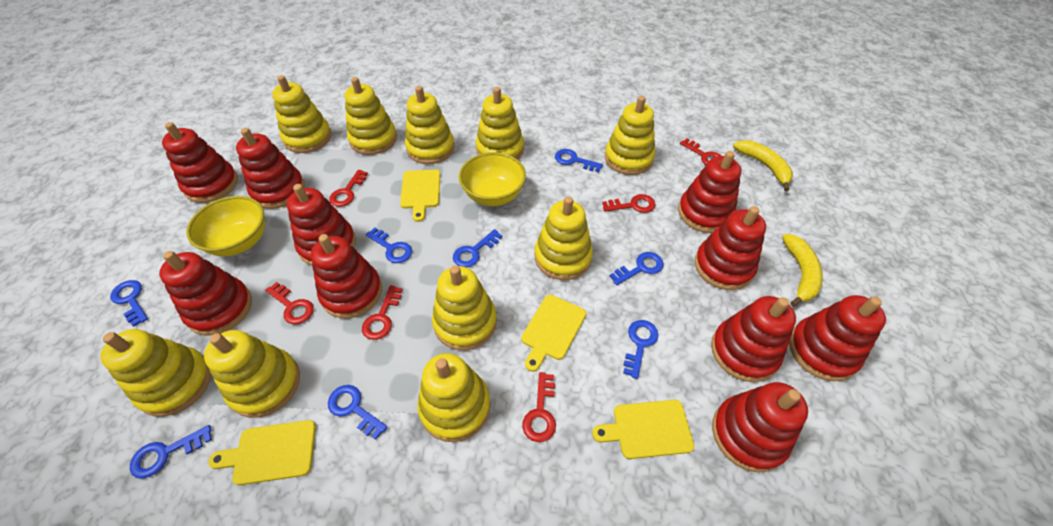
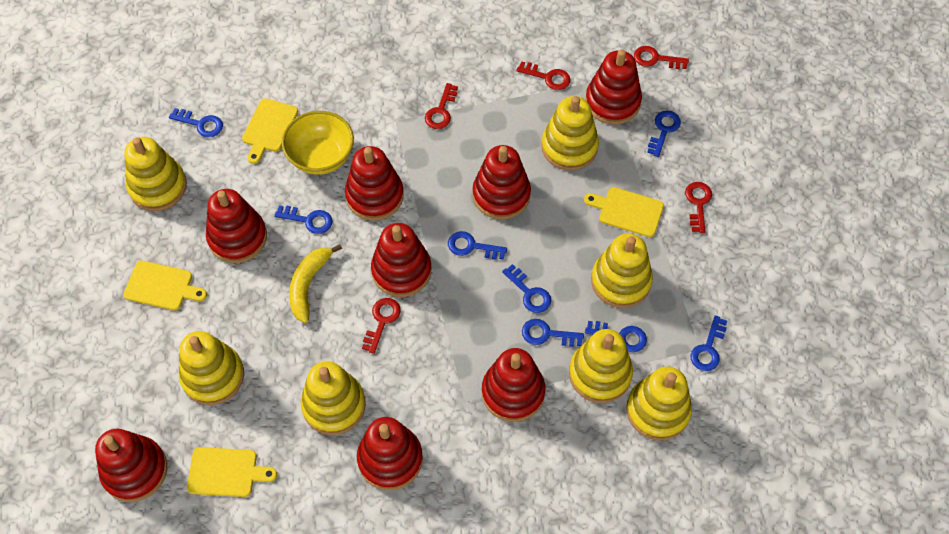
red key: 6 -> 5
red stacking toy: 10 -> 8
yellow banana: 2 -> 1
yellow bowl: 2 -> 1
yellow stacking toy: 10 -> 7

